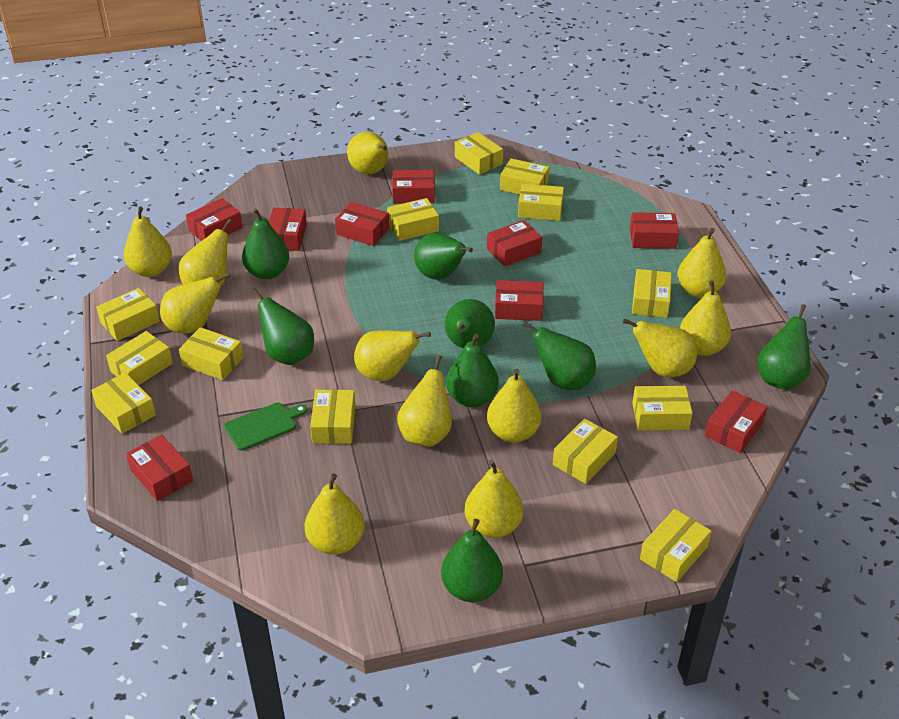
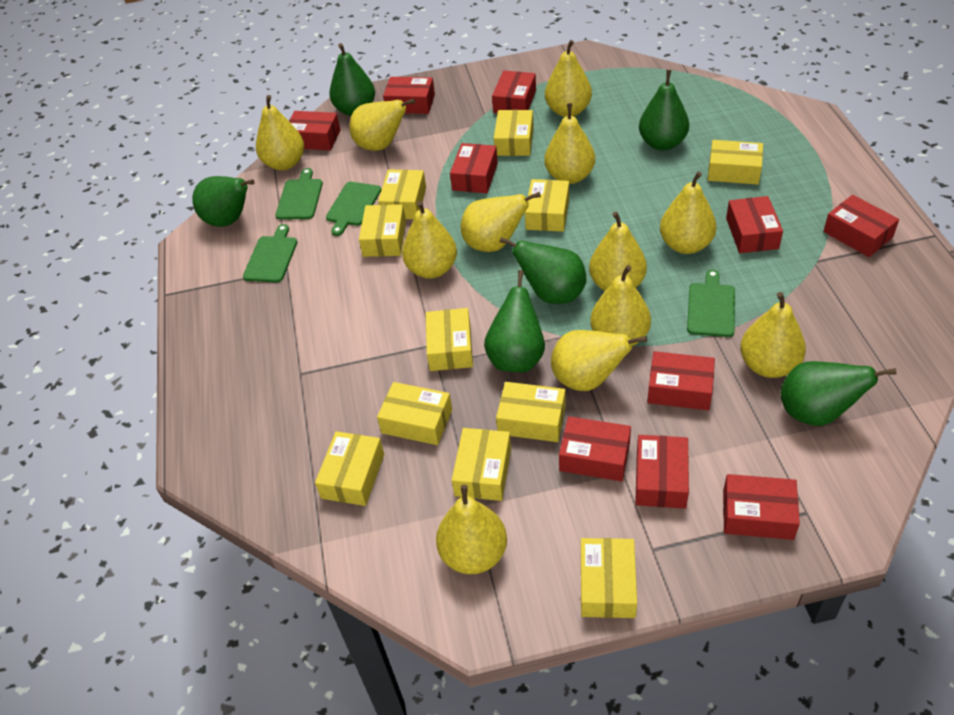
green cutting board: 1 -> 4
green pear: 8 -> 6
red box: 9 -> 10
yellow box: 13 -> 11

